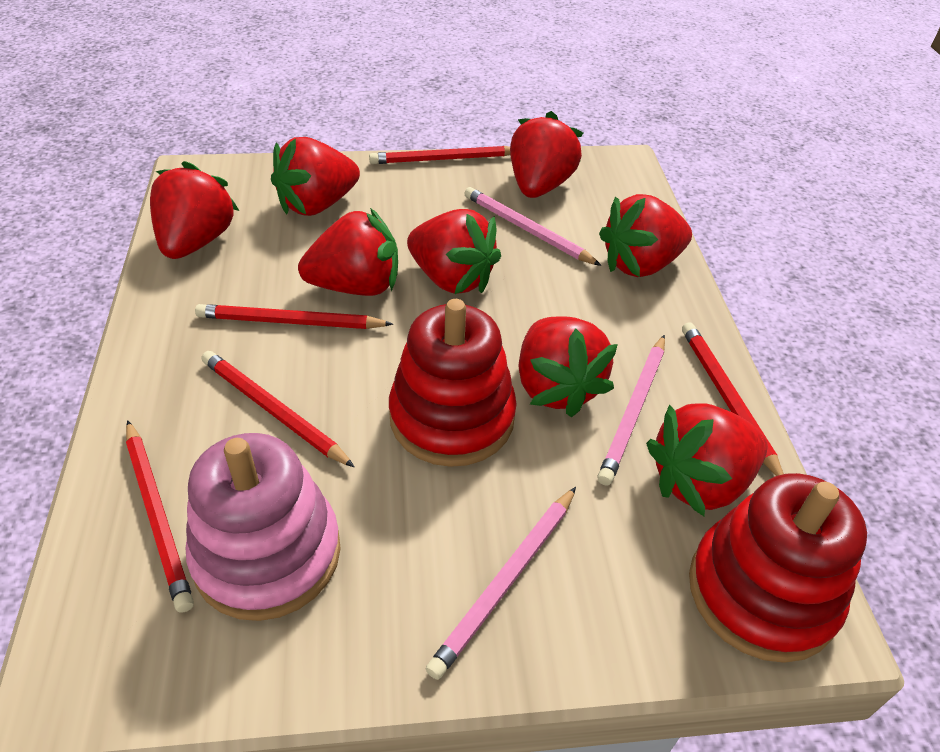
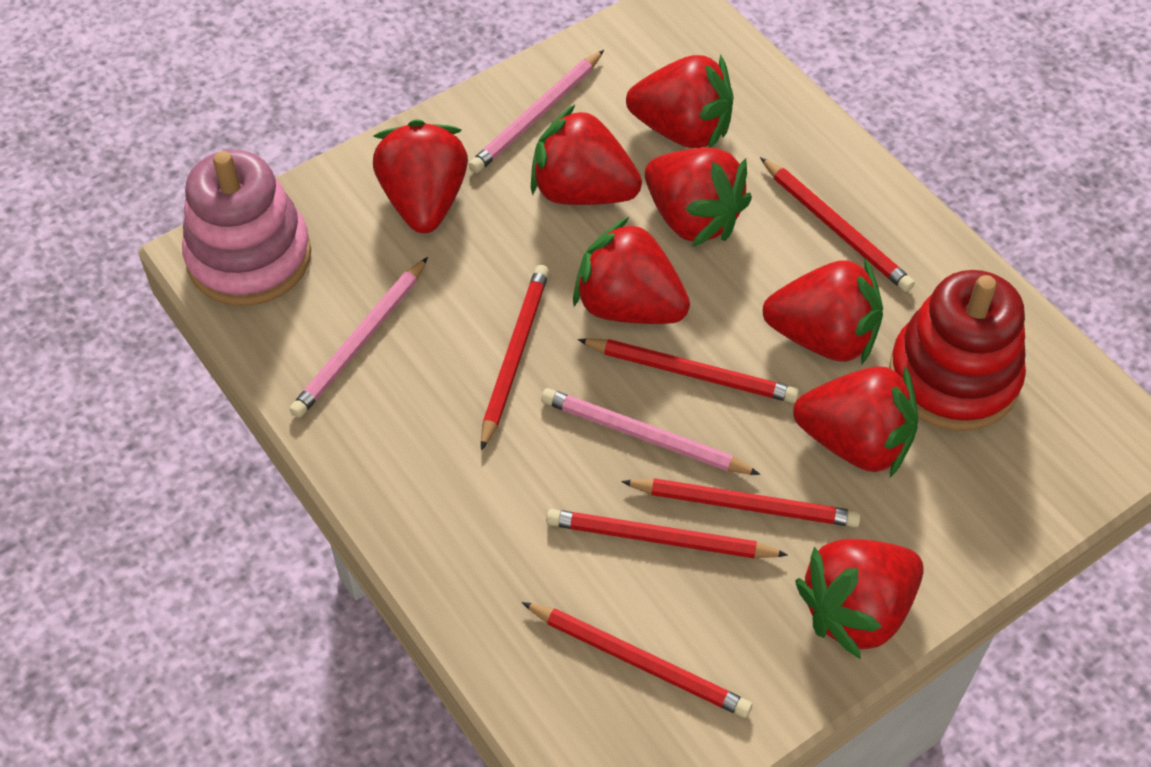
red pencil: 5 -> 6
red stacking toy: 2 -> 1

